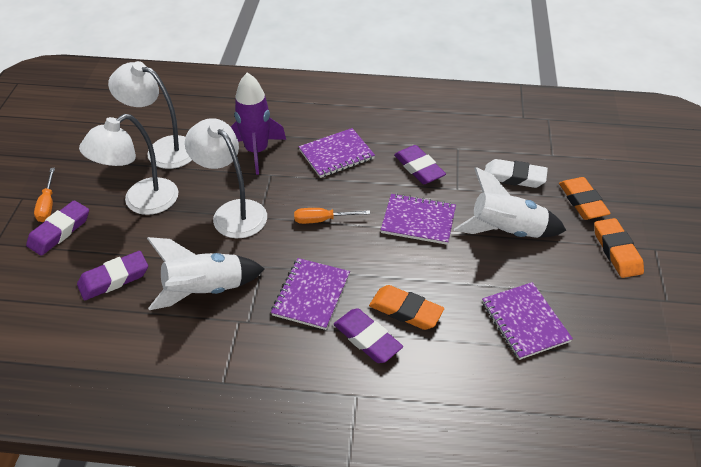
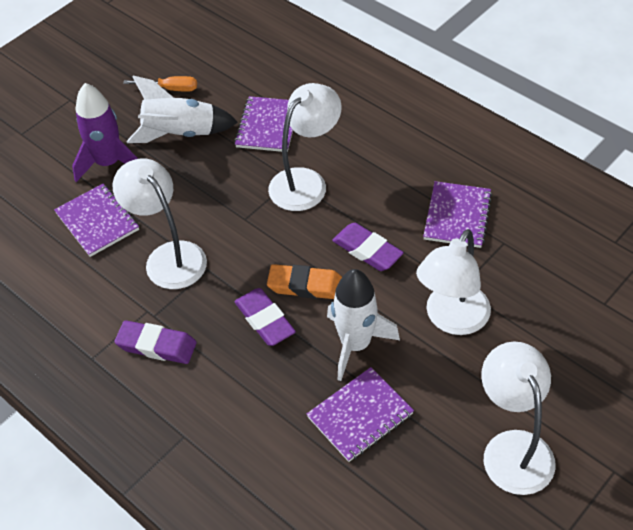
orange eraser: 3 -> 1
orange screwdriver: 2 -> 1
purple eraser: 4 -> 3
white eraser: 1 -> 0
white lamp: 3 -> 4

